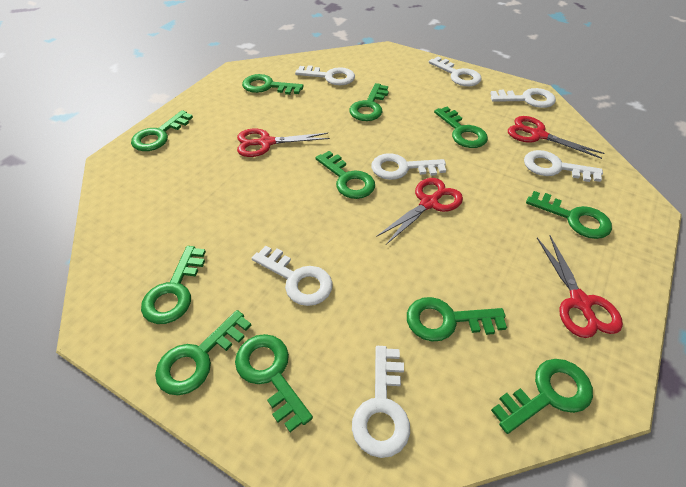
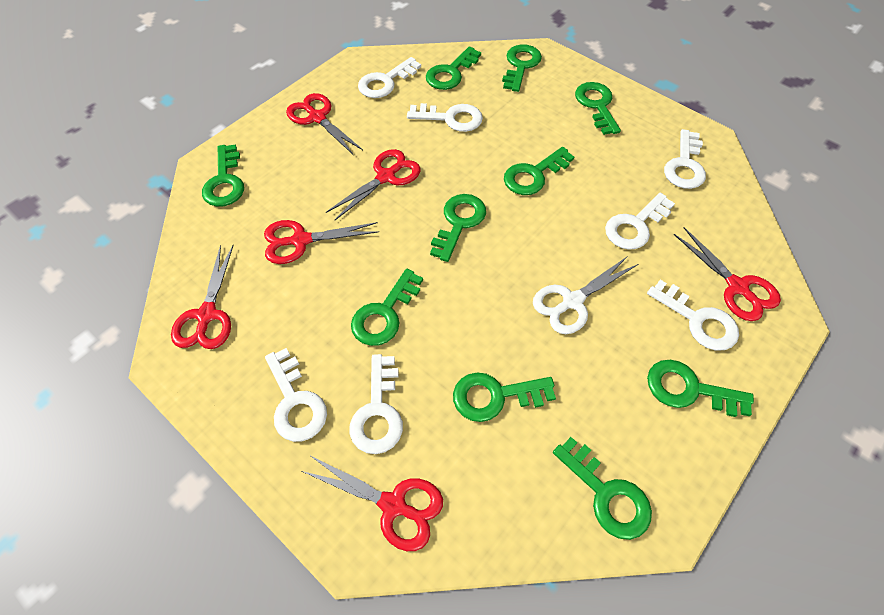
green key: 11 -> 10
red scissors: 4 -> 6
white scissors: 0 -> 1

